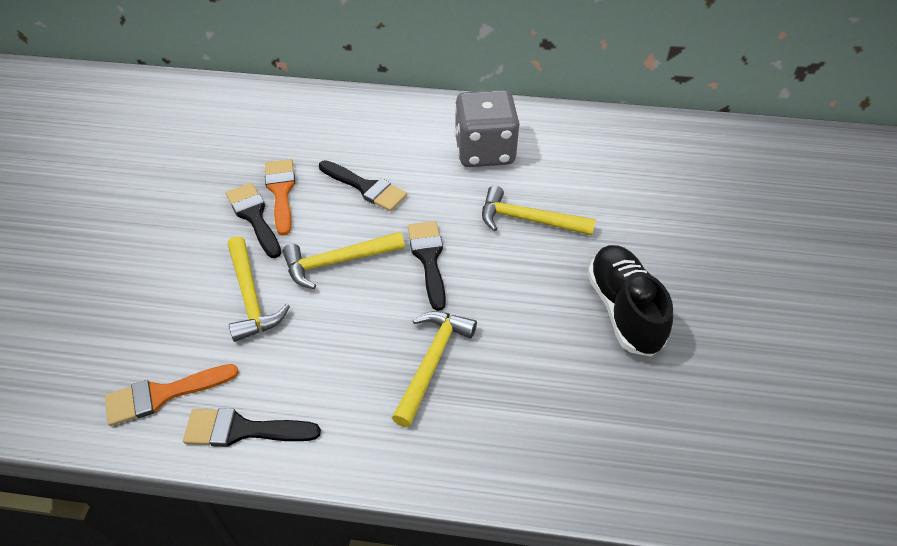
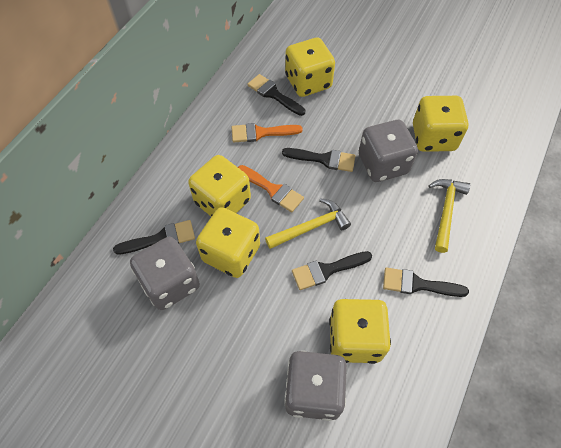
black brush: 4 -> 5
black shoe: 1 -> 0
grey dice: 1 -> 3
yellow dice: 0 -> 5
yellow hammer: 4 -> 2

